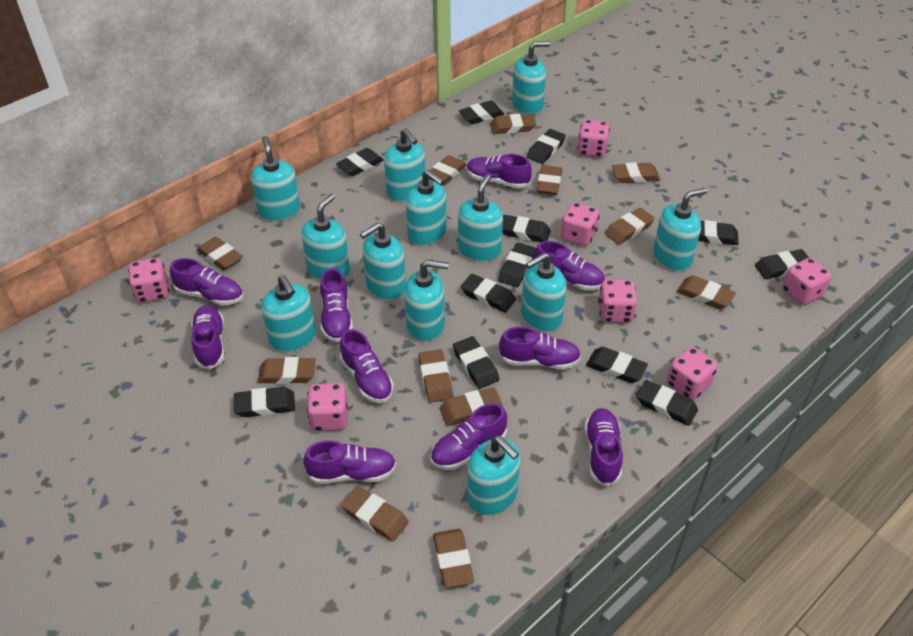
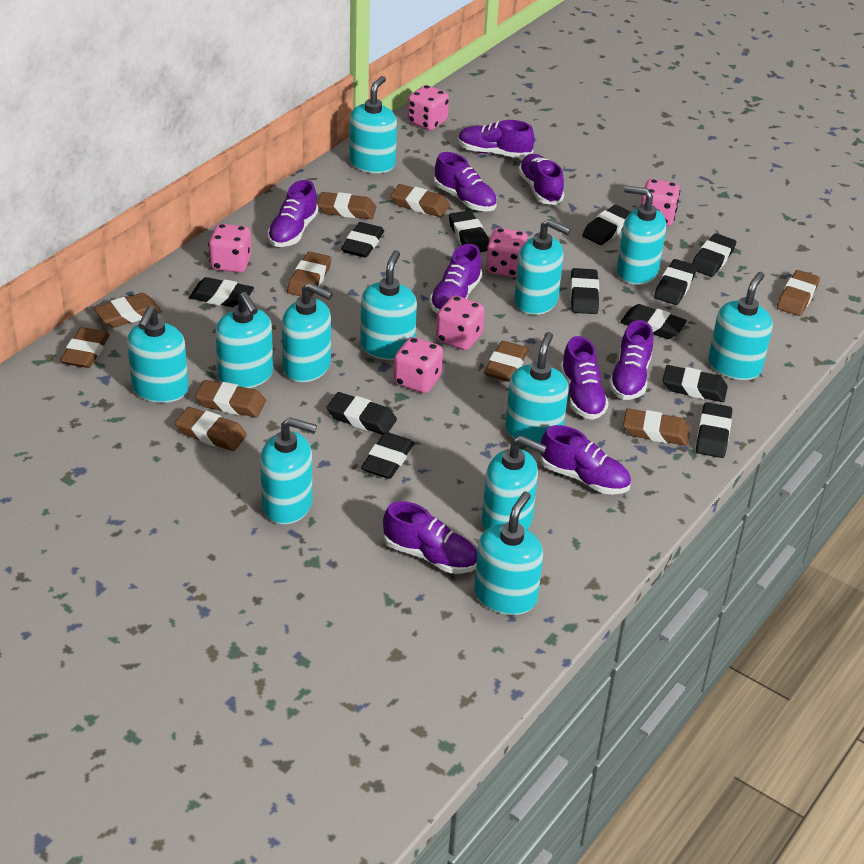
brown eraser: 12 -> 10
pink dice: 7 -> 6
purple shoe: 10 -> 9

